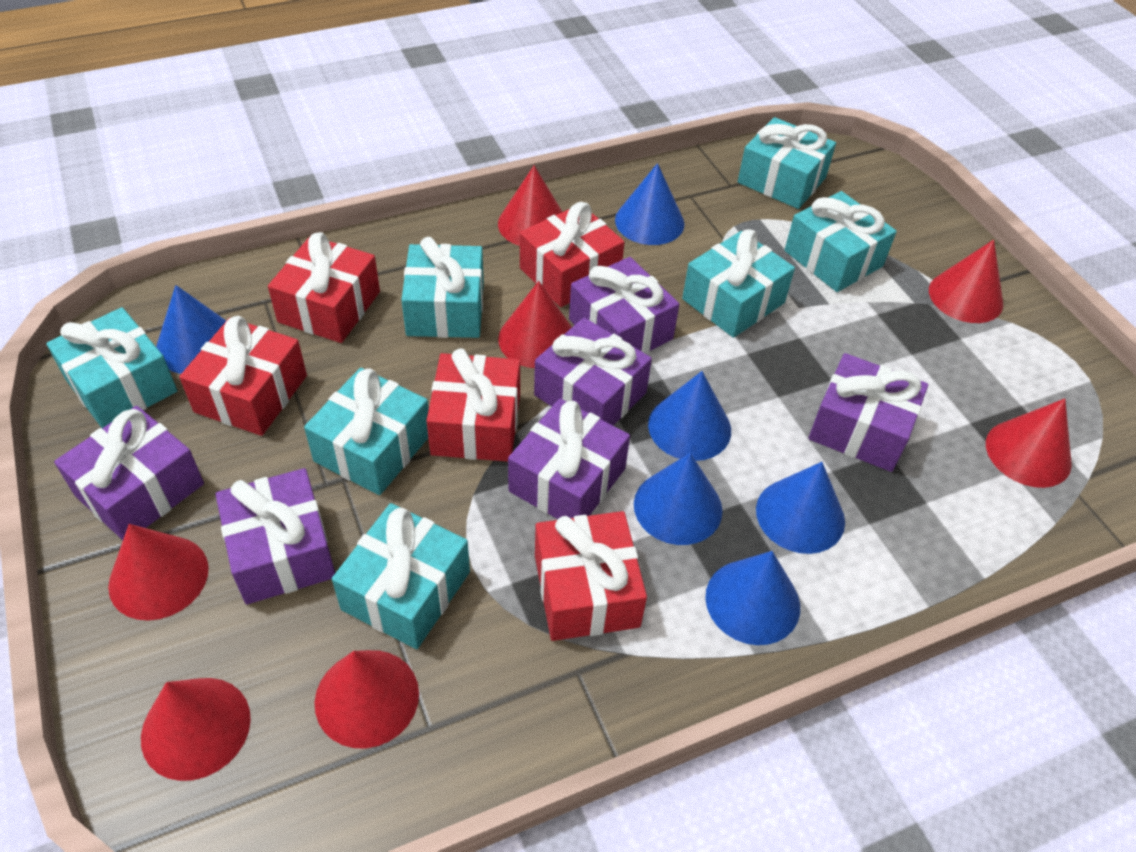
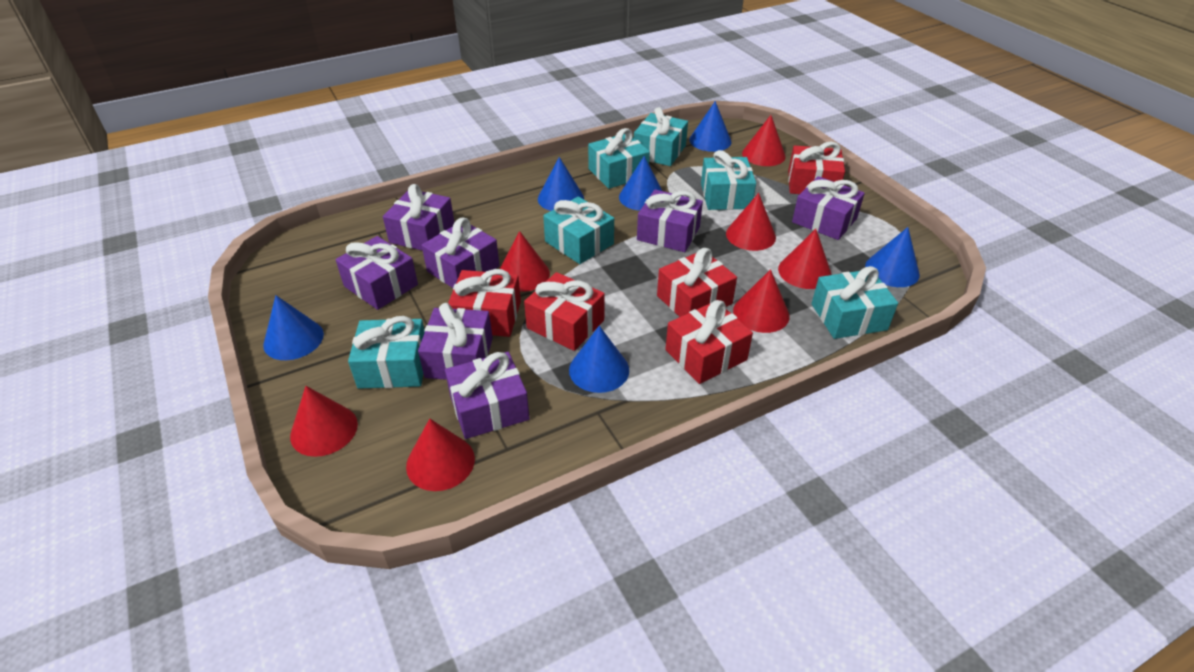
purple gift: 6 -> 7
turquoise gift: 7 -> 6

